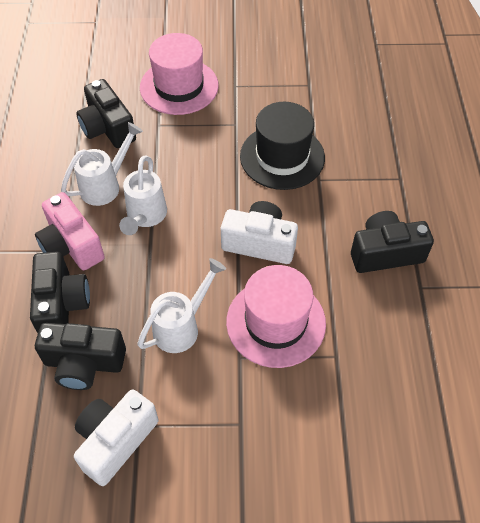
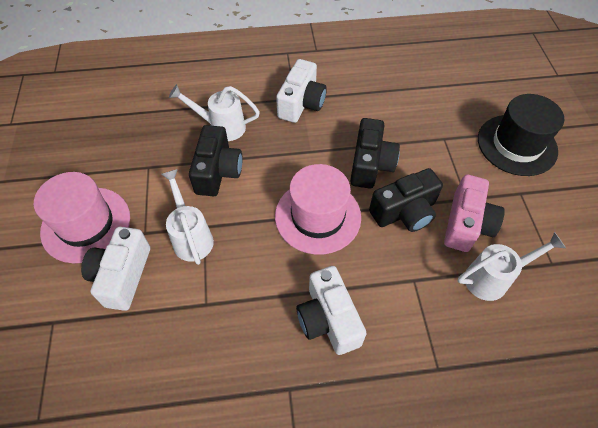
black camera: 4 -> 3
white camera: 2 -> 3

